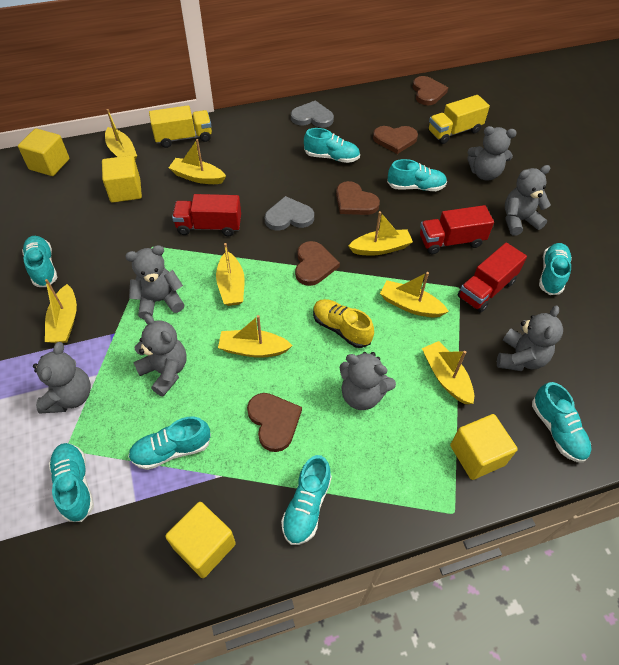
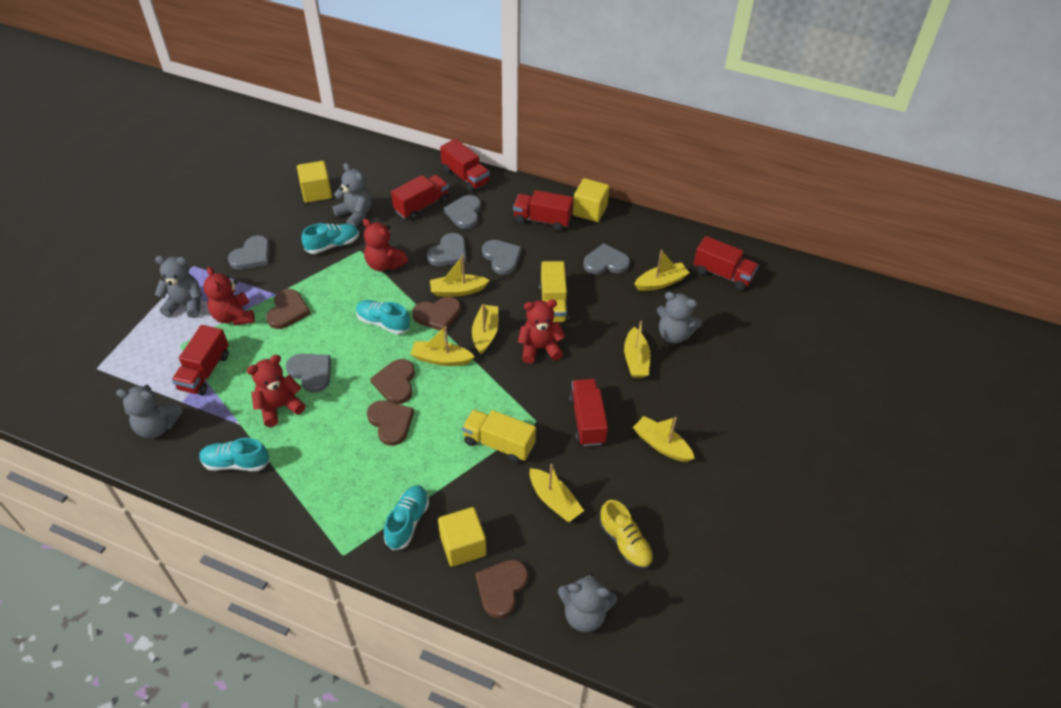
grey heart: 2 -> 6
grey teddy bear: 7 -> 5
red teddy bear: 0 -> 4
red truck: 3 -> 6
turquoise shoe: 8 -> 4
yellow boat: 8 -> 7
yellow cube: 4 -> 3

